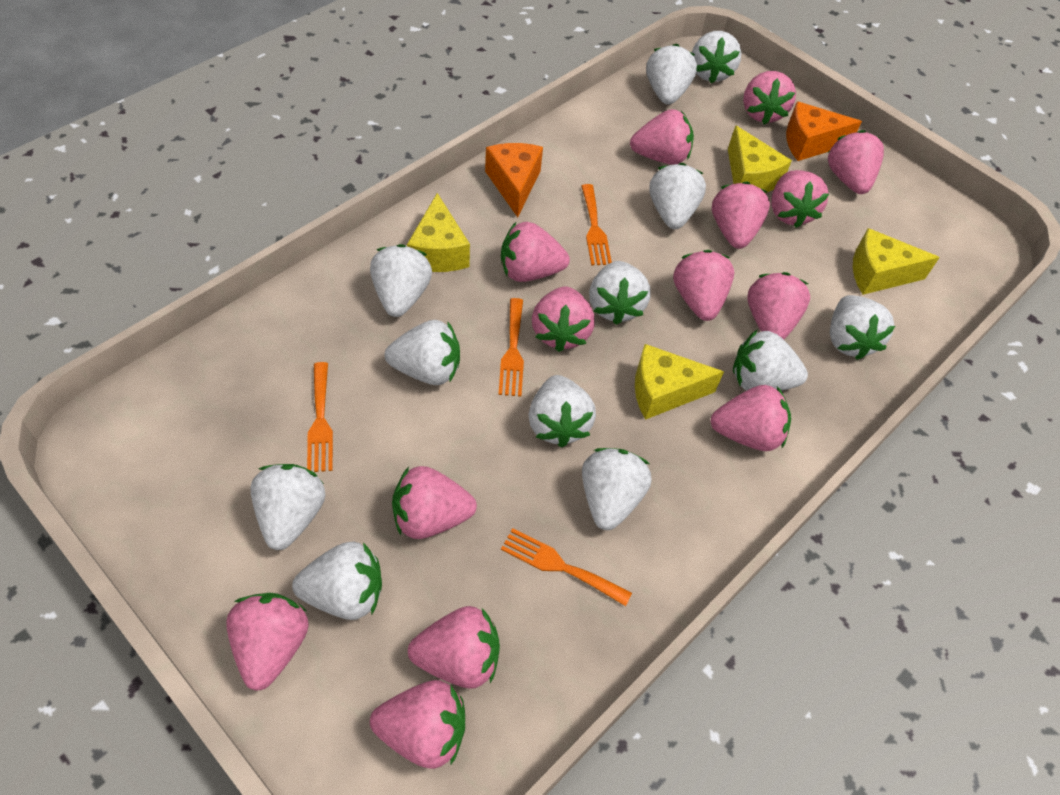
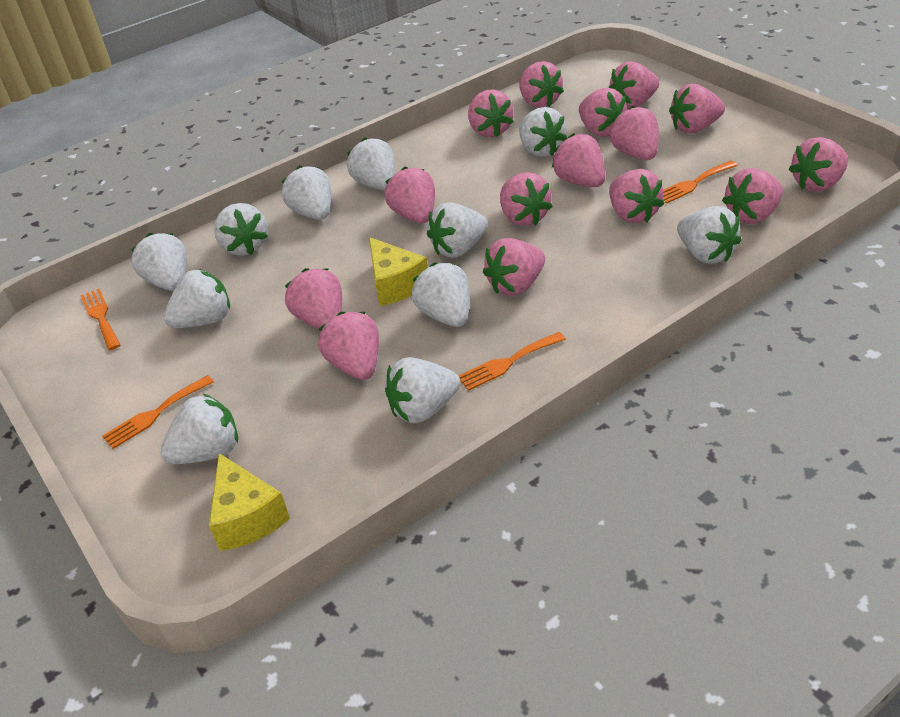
orange cheese: 2 -> 0
pink strawberry: 14 -> 15
white strawberry: 12 -> 11
yellow cheese: 4 -> 2

